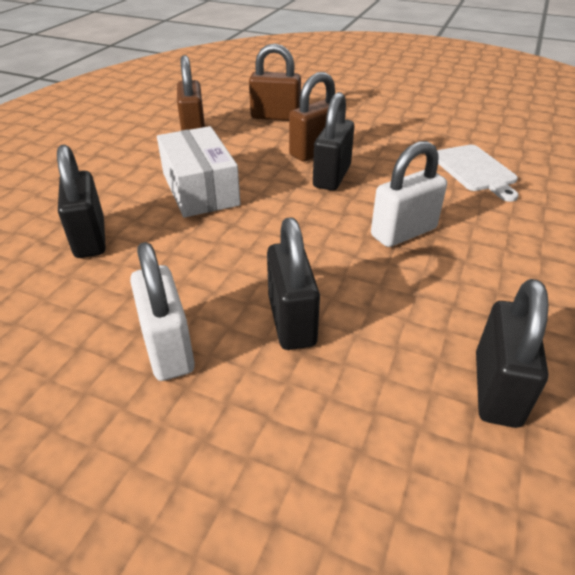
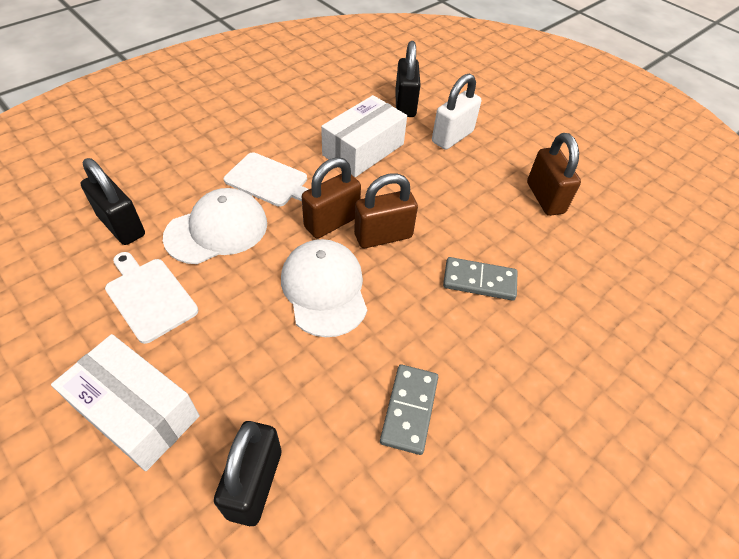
black padlock: 4 -> 3
grey domino: 0 -> 2
white box: 1 -> 2
white cap: 0 -> 2
white cutting board: 1 -> 2
white padlock: 2 -> 1

